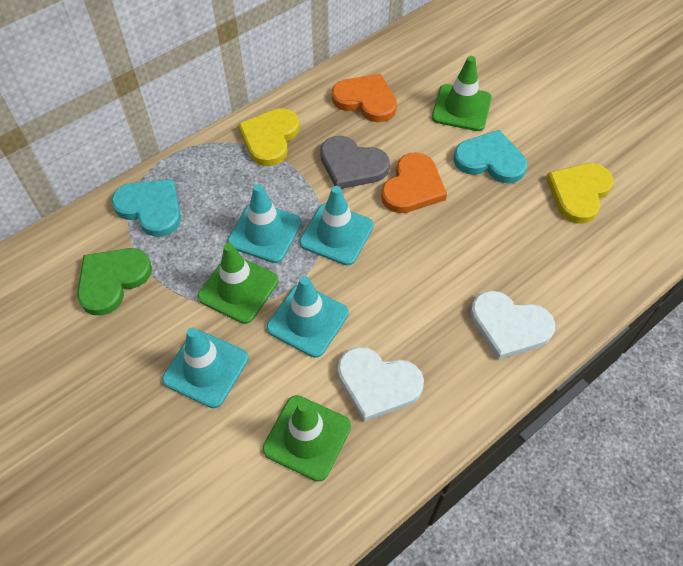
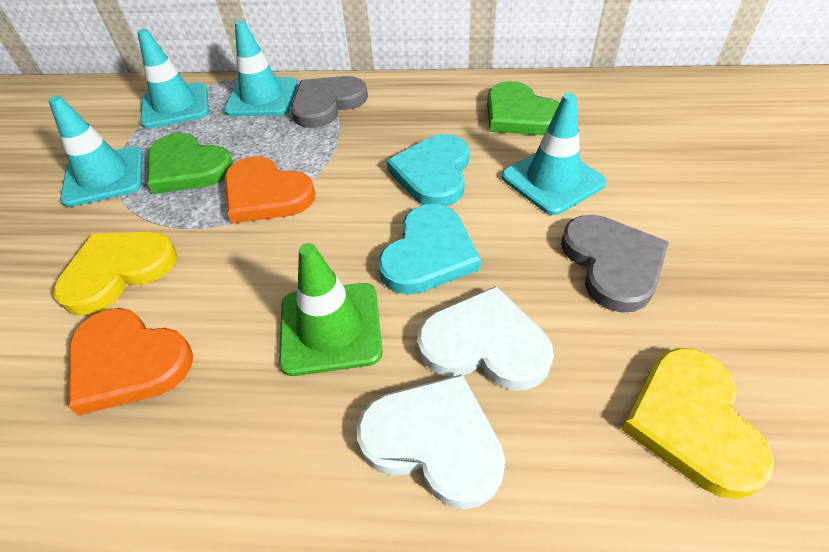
green heart: 1 -> 2
green traffic cone: 3 -> 1
grey heart: 1 -> 2

